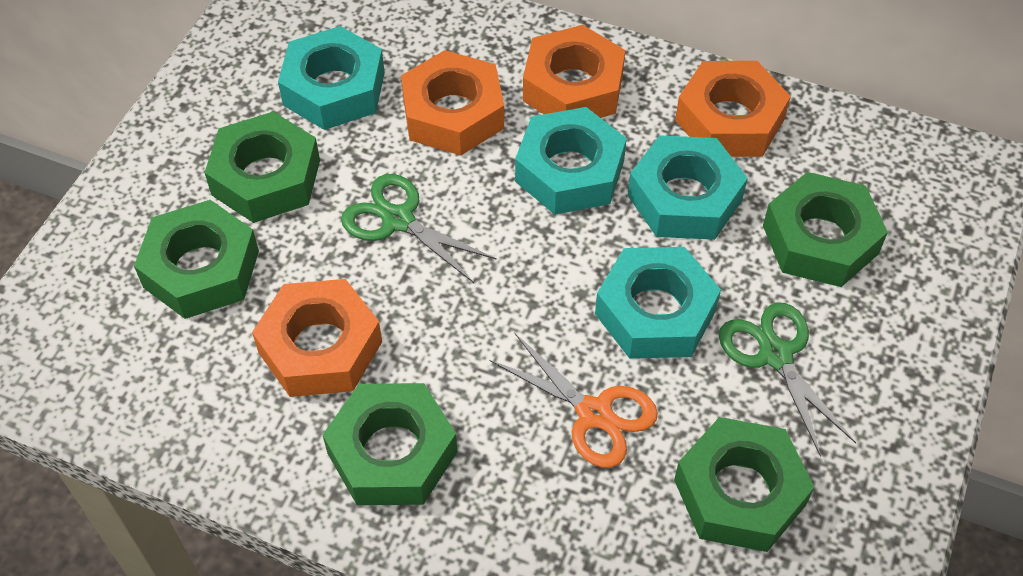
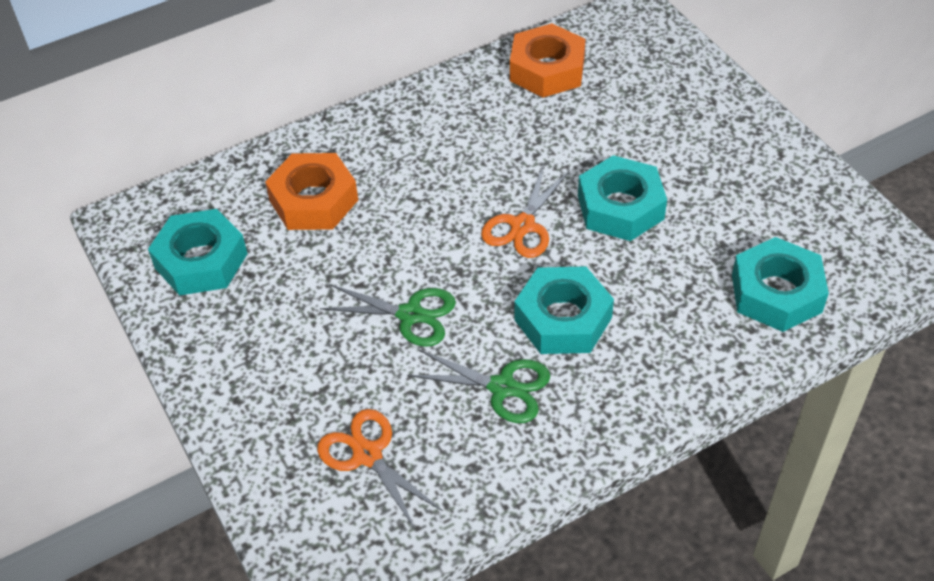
green nut: 5 -> 0
orange nut: 4 -> 2
orange scissors: 1 -> 2

